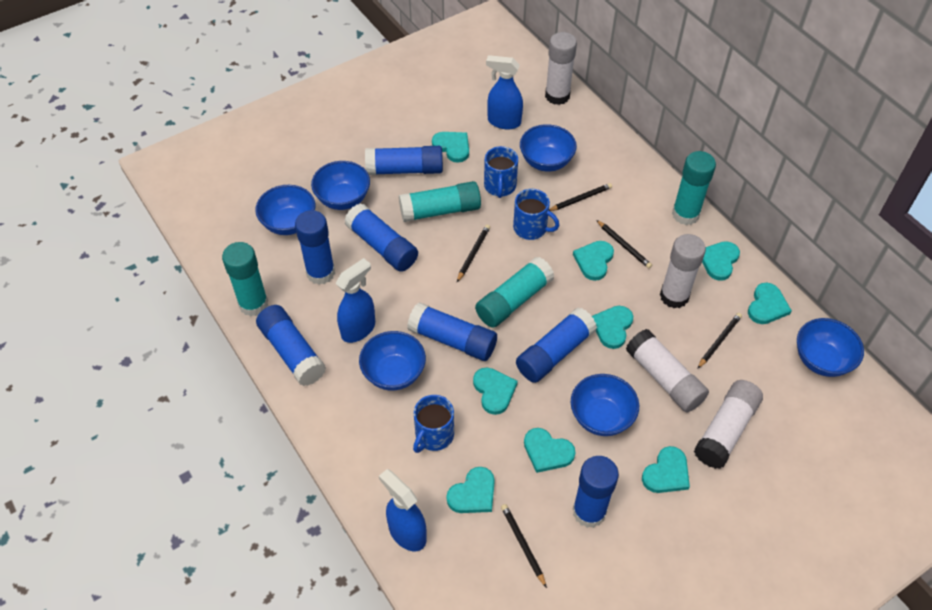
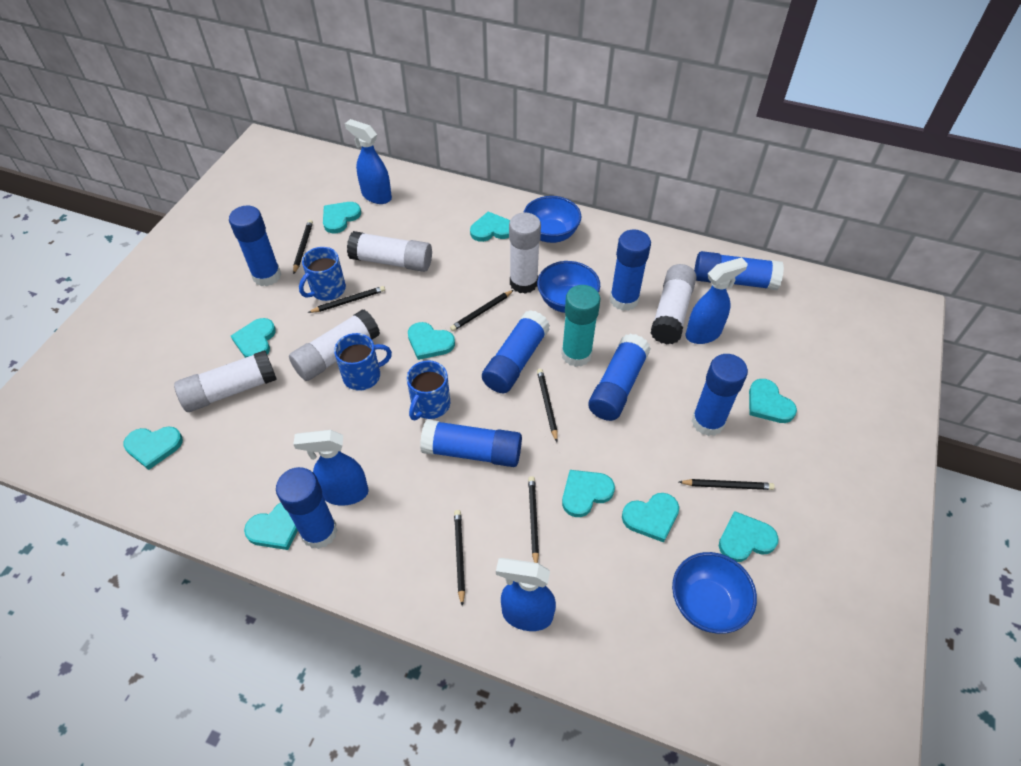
black pencil: 5 -> 7
blue bowl: 6 -> 3
blue glue stick: 7 -> 8
blue spray bottle: 3 -> 4
turquoise glue stick: 4 -> 1
turquoise heart: 9 -> 10
white glue stick: 4 -> 5

